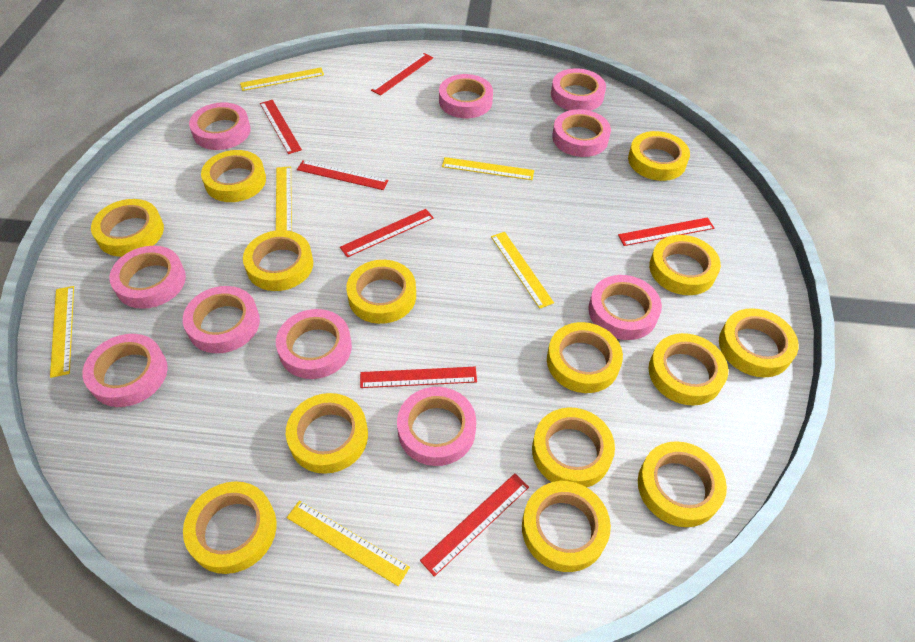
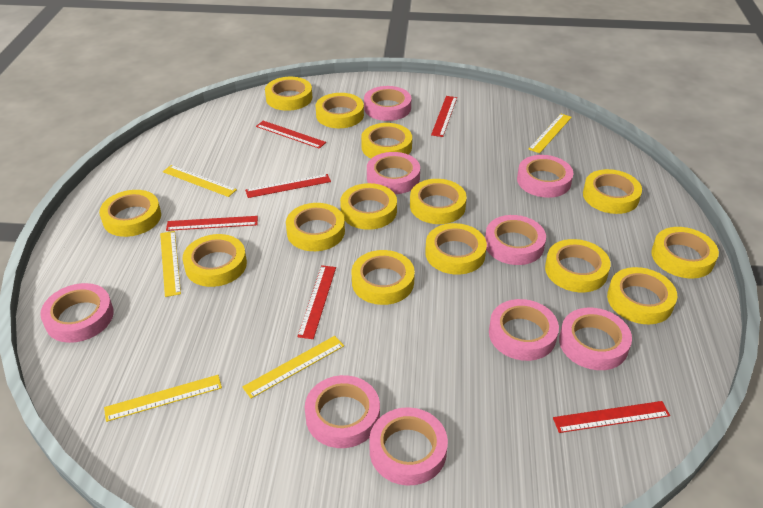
pink tape: 10 -> 9
red ruler: 7 -> 6
yellow ruler: 6 -> 5

